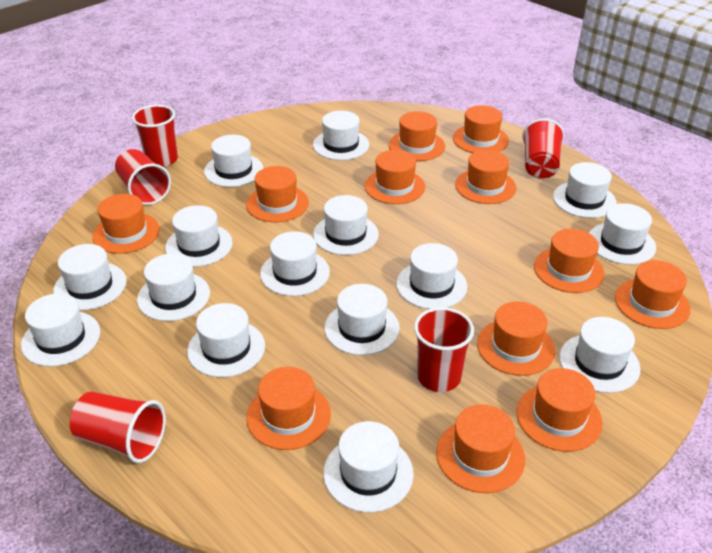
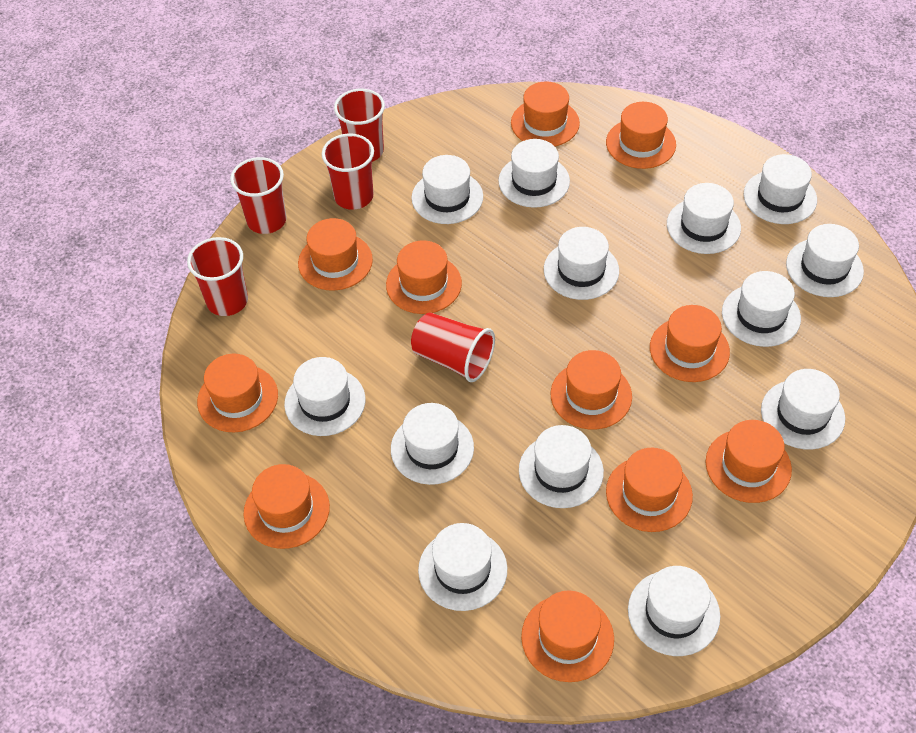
orange hat: 12 -> 11
white hat: 15 -> 13

